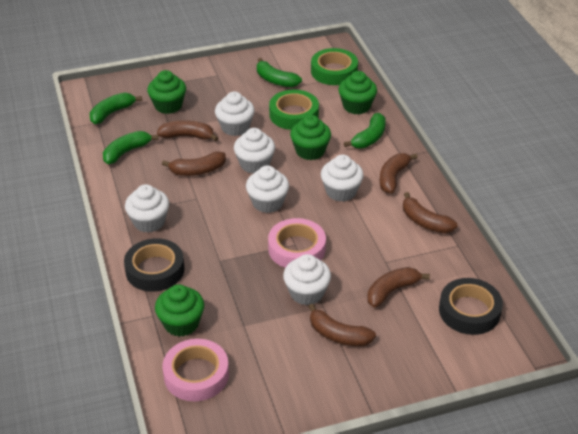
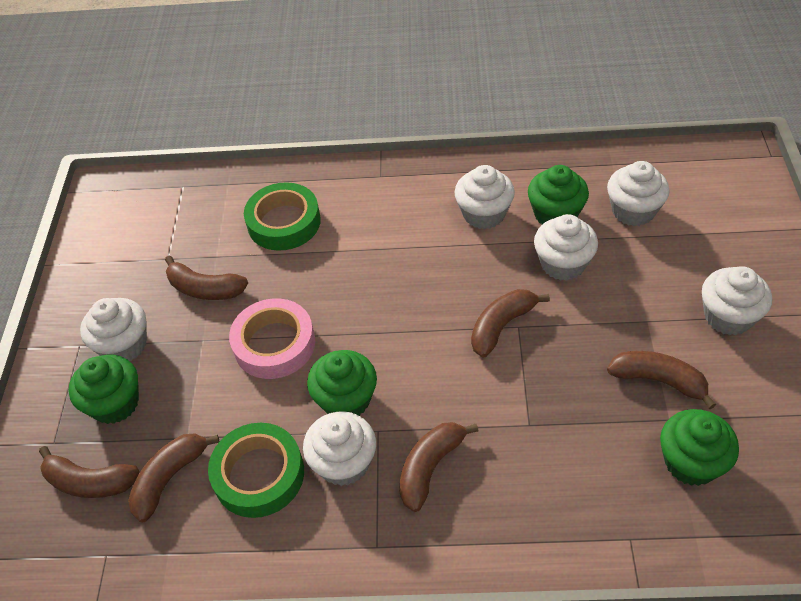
black tape: 2 -> 0
green banana: 4 -> 0
pink tape: 2 -> 1

